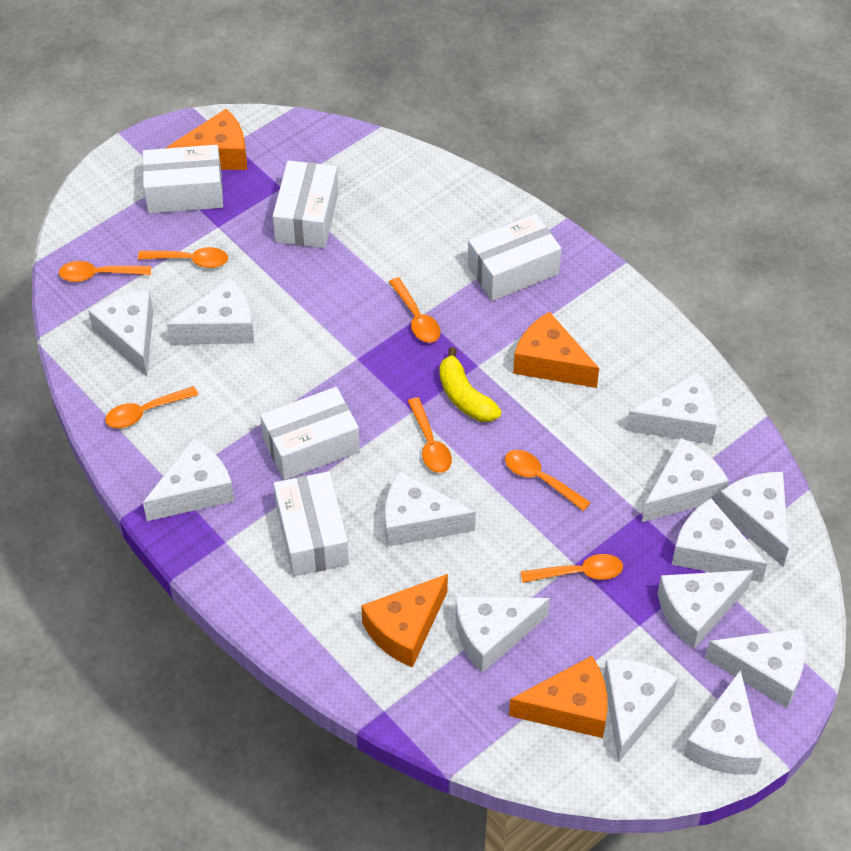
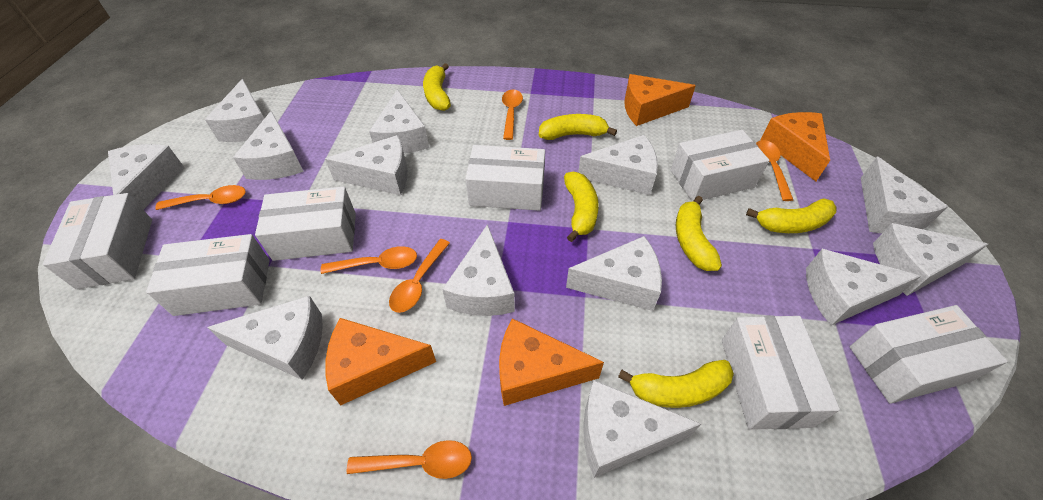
orange spoon: 7 -> 6
white box: 5 -> 7
yellow banana: 1 -> 6

